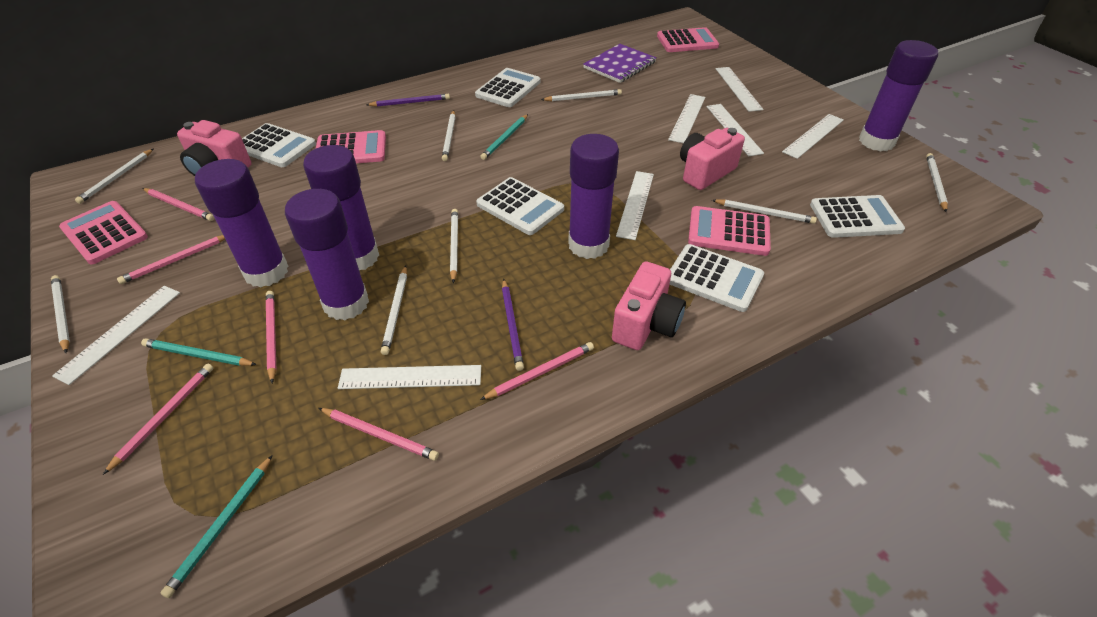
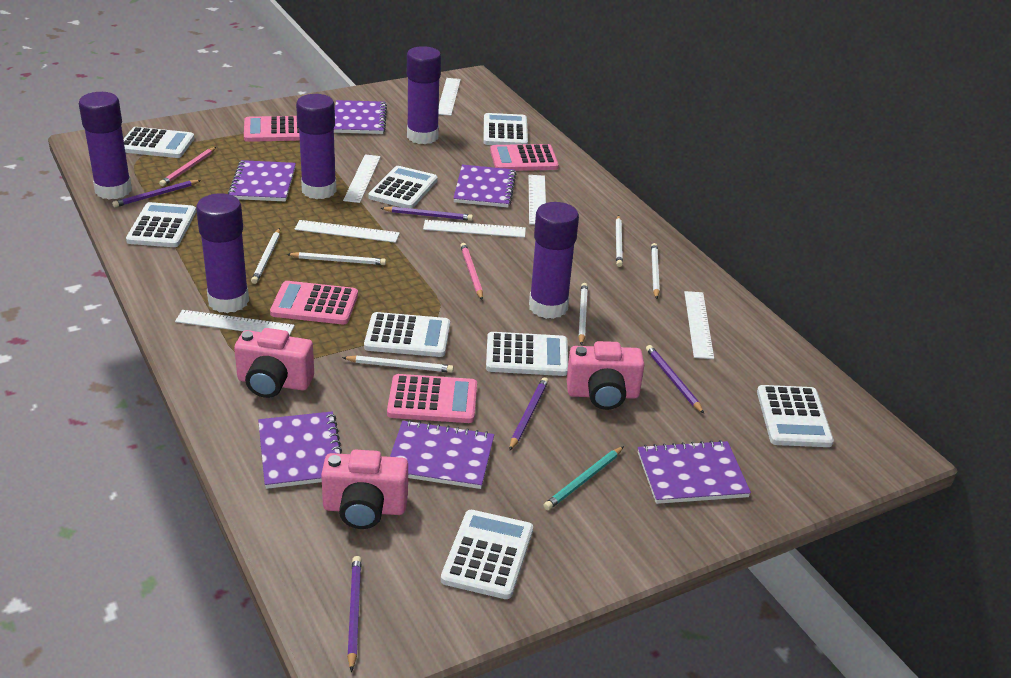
pink pencil: 6 -> 2
purple notebook: 1 -> 6
purple pencil: 2 -> 5
turquoise pencil: 3 -> 1
white calculator: 5 -> 8
white pencil: 8 -> 6

